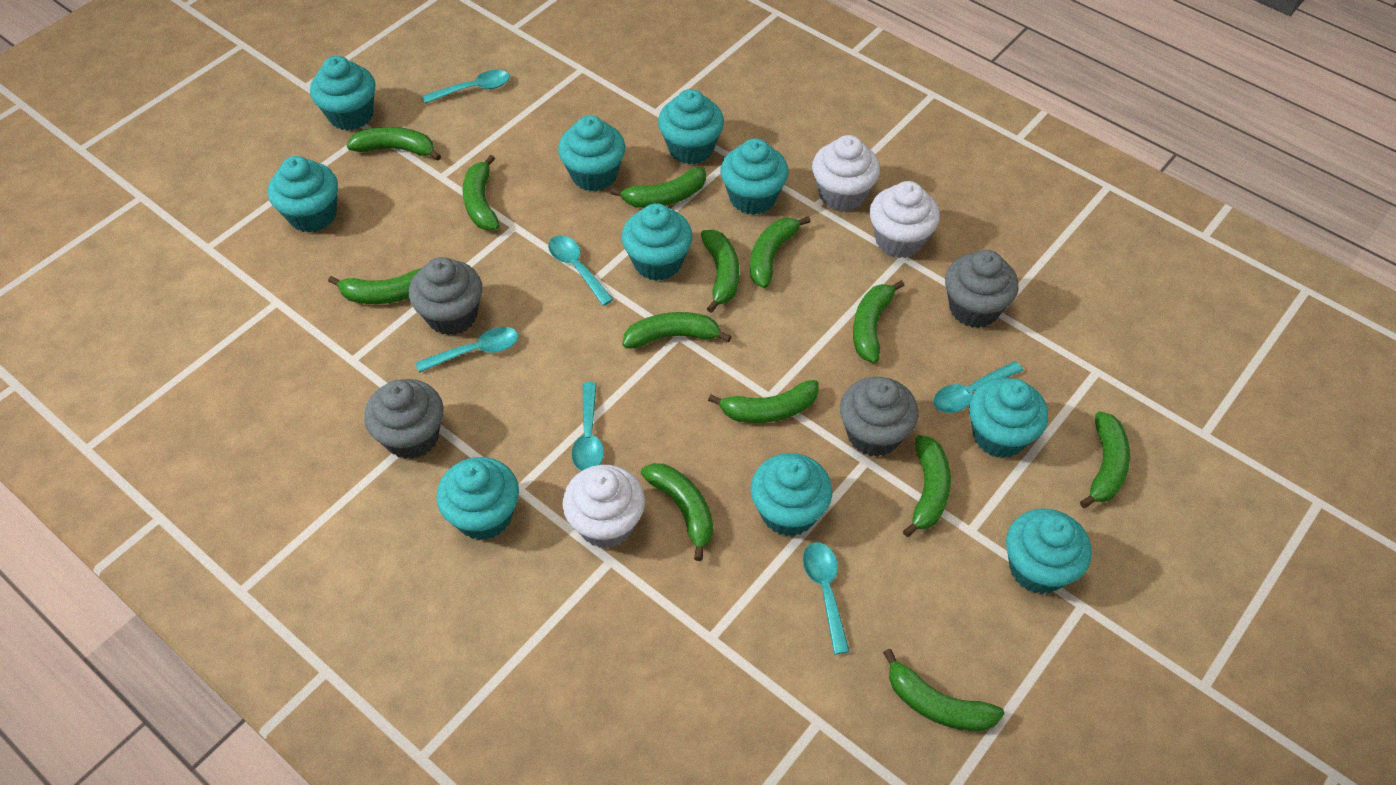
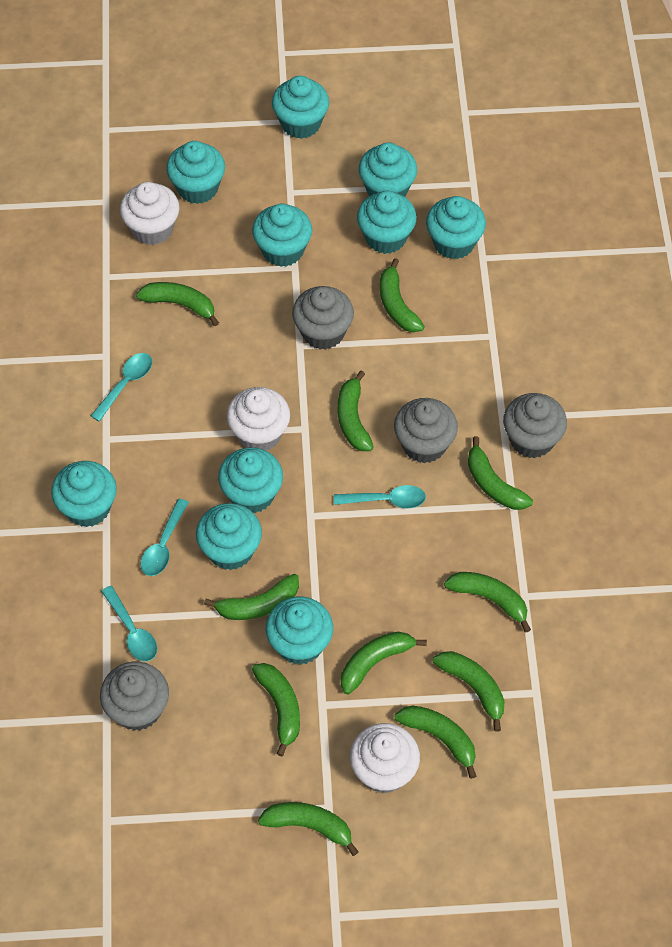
green banana: 13 -> 11
turquoise spoon: 6 -> 4

